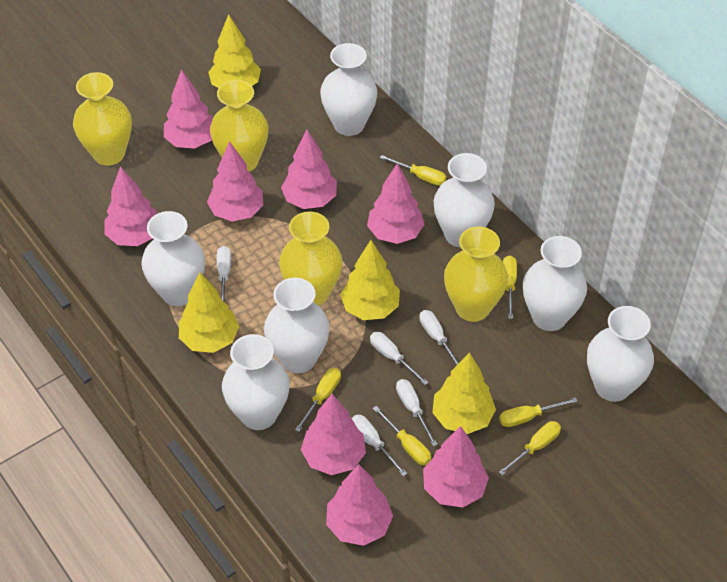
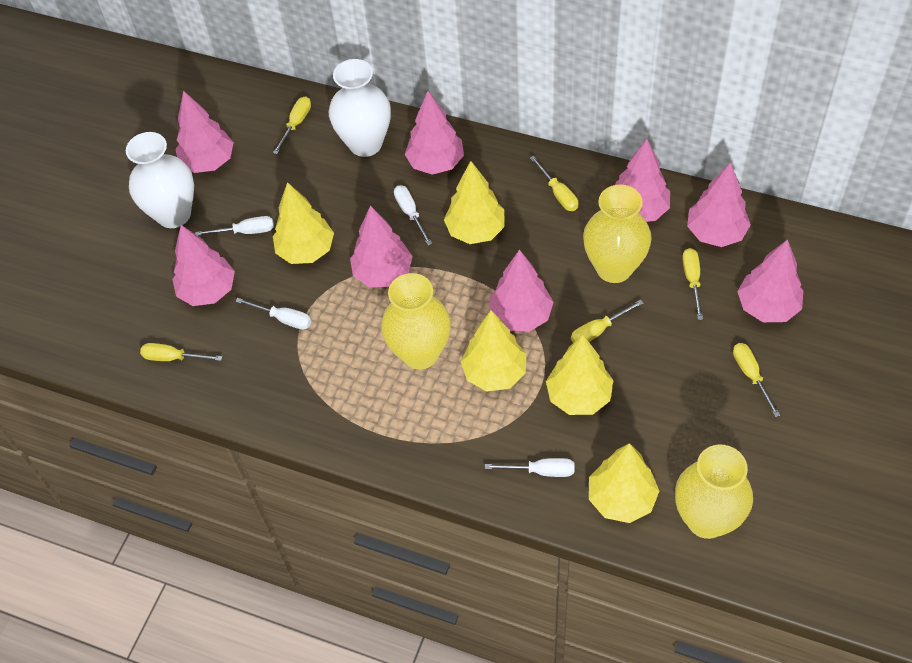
white screwdriver: 5 -> 4
white vase: 7 -> 2
yellow tree: 4 -> 5
yellow vase: 4 -> 3

